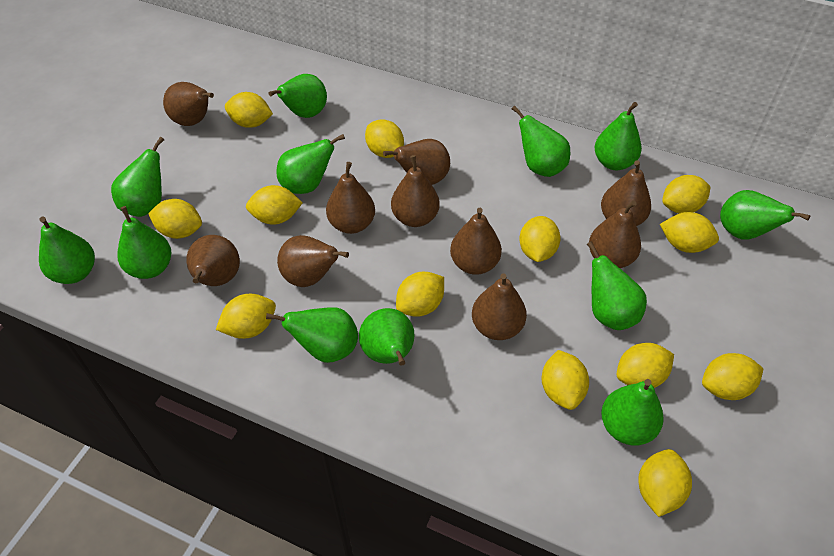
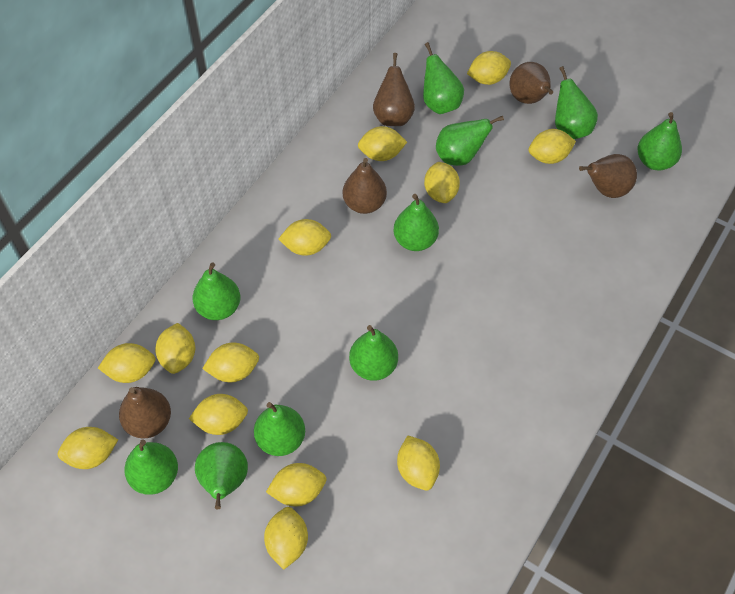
brown pear: 10 -> 5
green pear: 12 -> 10

